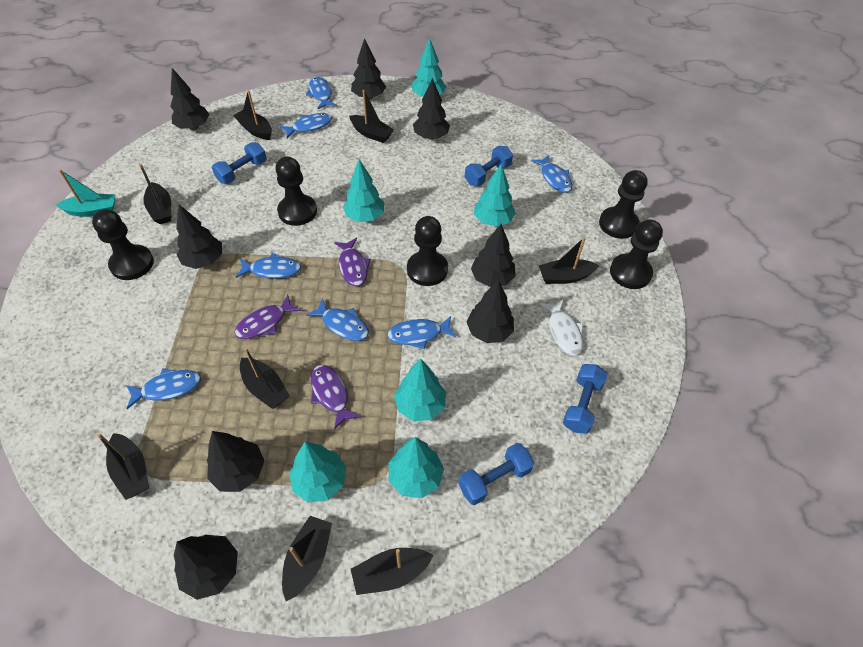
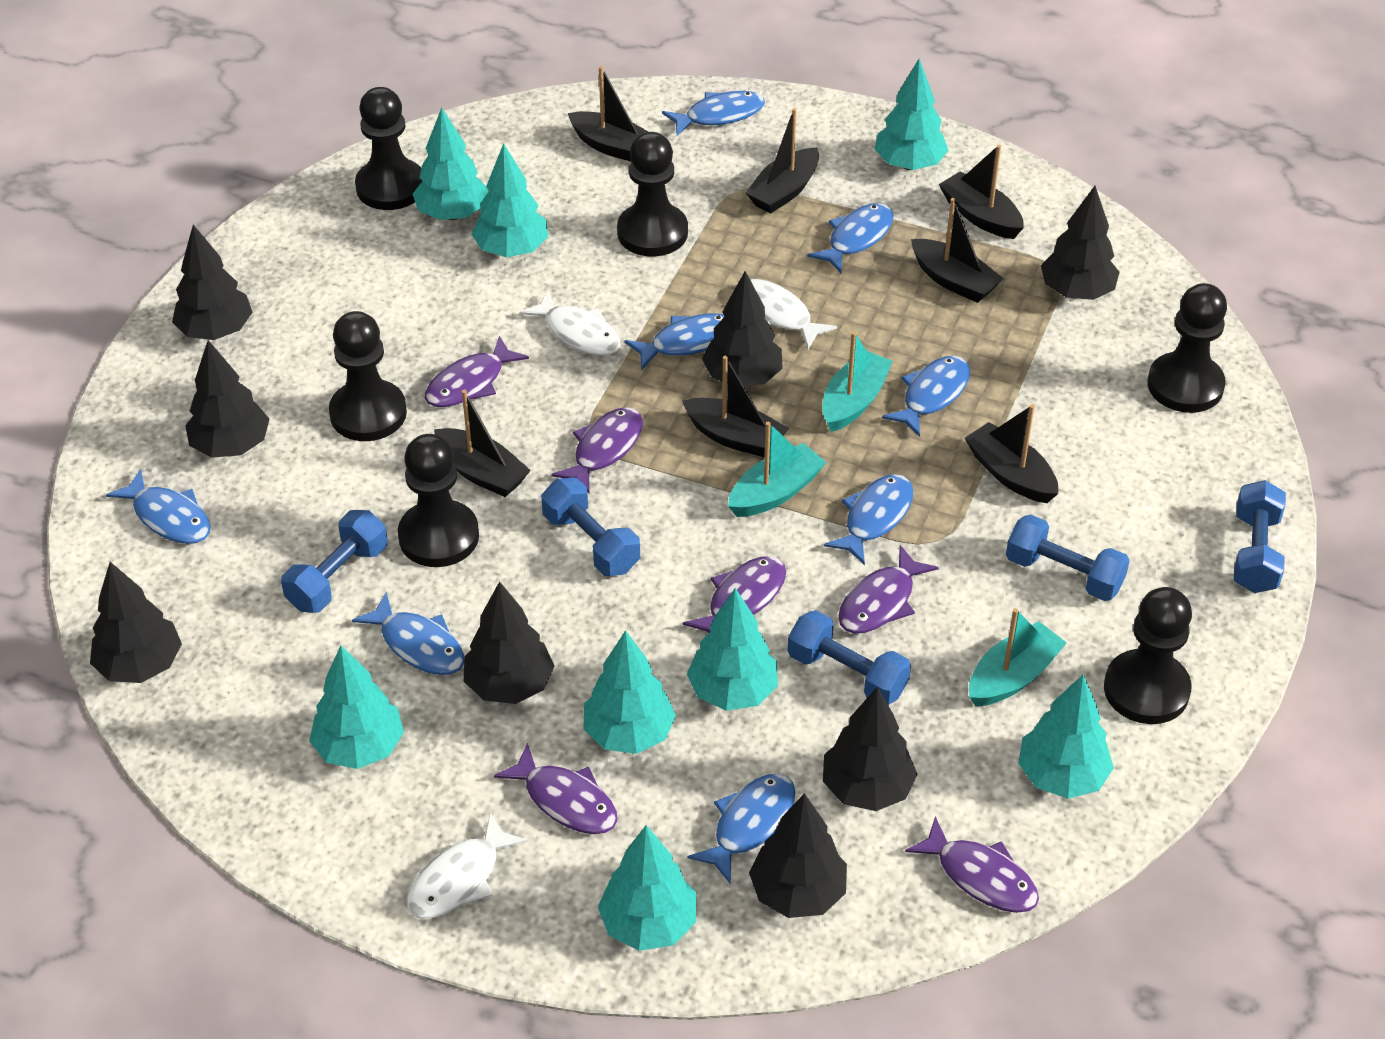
black boat: 8 -> 7
black pawn: 5 -> 6
blue dumbbell: 4 -> 5
blue fish: 7 -> 8
purple fish: 3 -> 6
turquoise boat: 1 -> 3
turquoise tree: 6 -> 8
white fish: 1 -> 3

